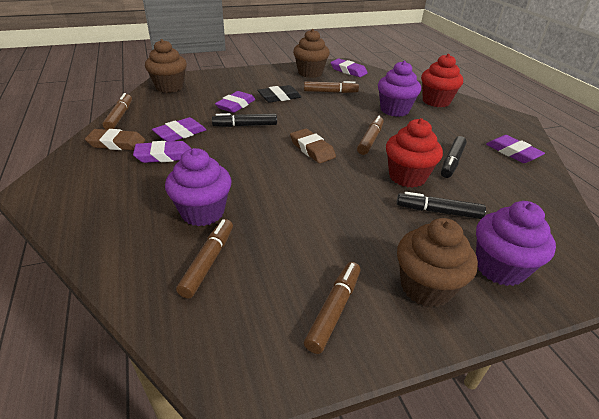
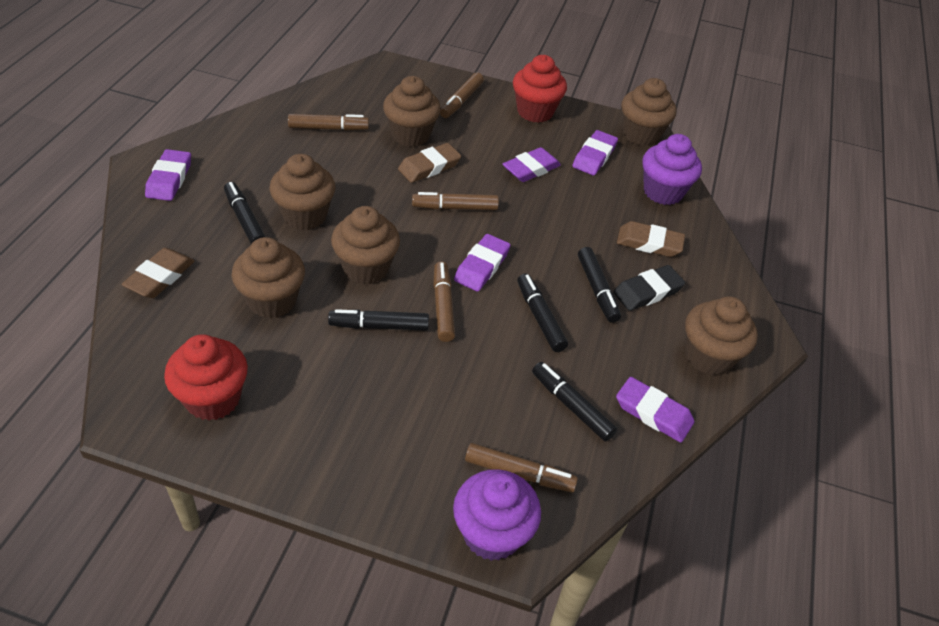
black marker: 3 -> 5
brown cupcake: 3 -> 6
brown eraser: 2 -> 3
purple cupcake: 3 -> 2

